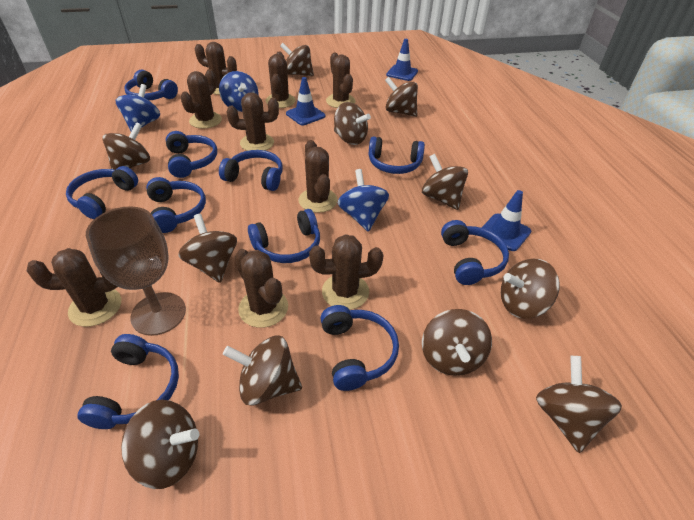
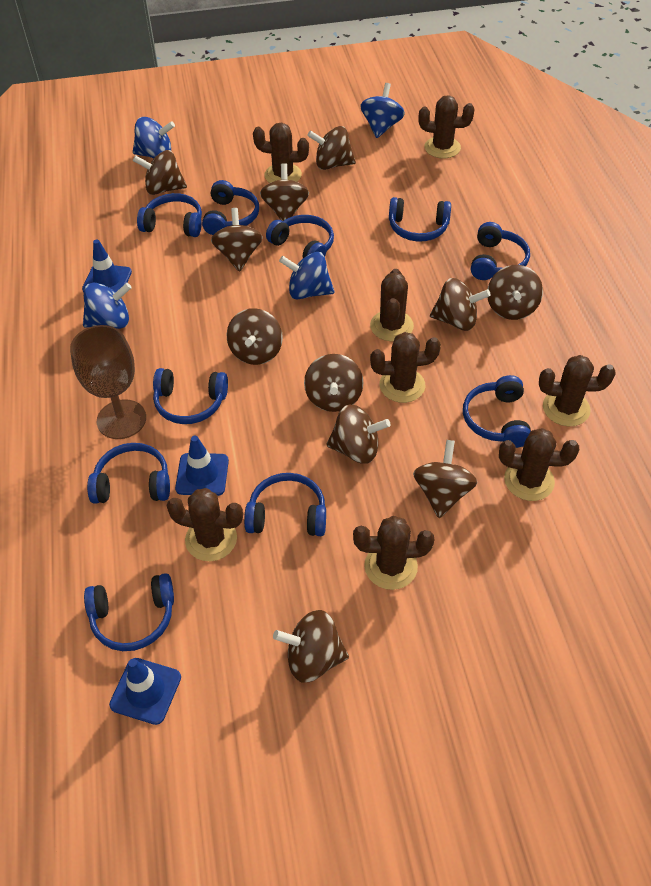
blue spinning top: 3 -> 4
brown cactus: 9 -> 8

